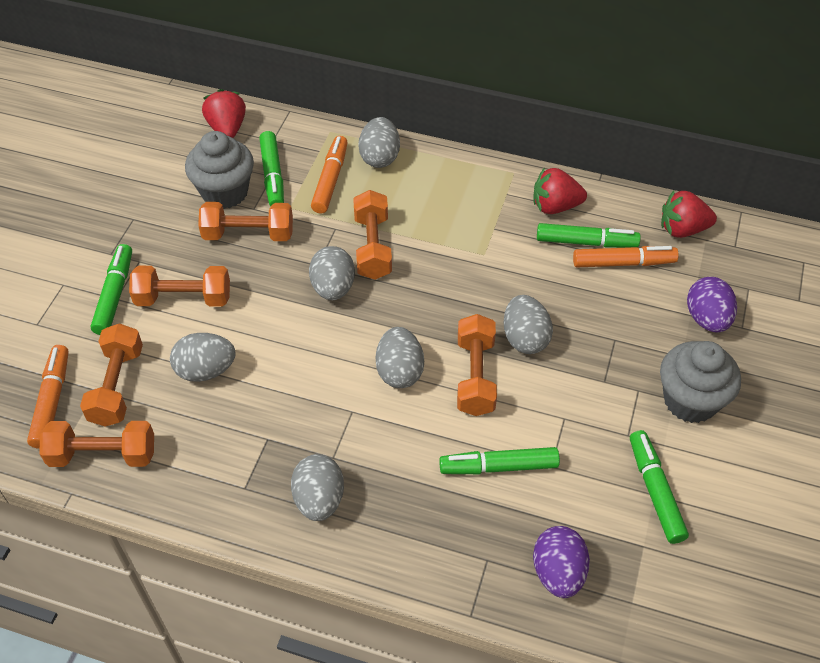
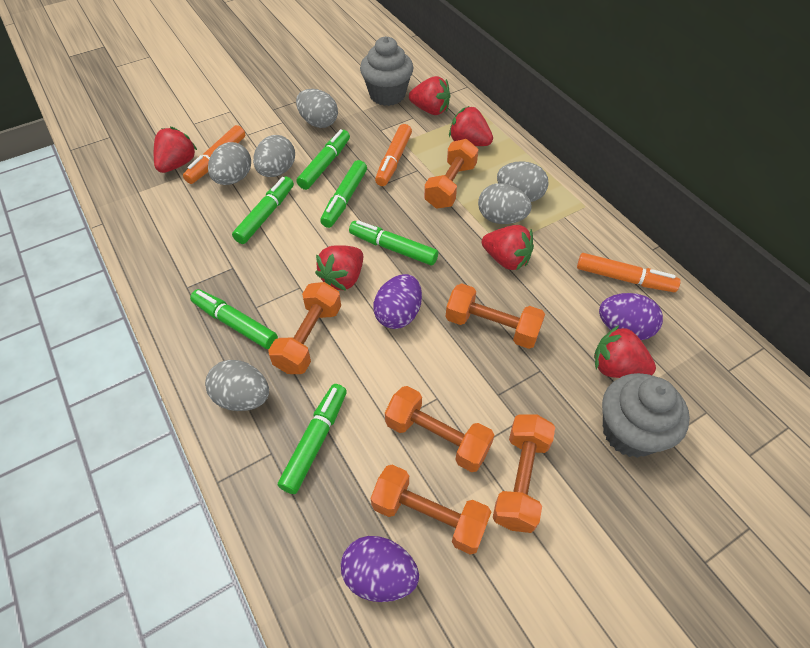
green marker: 5 -> 6
purple egg: 2 -> 3
red strawberry: 3 -> 6

